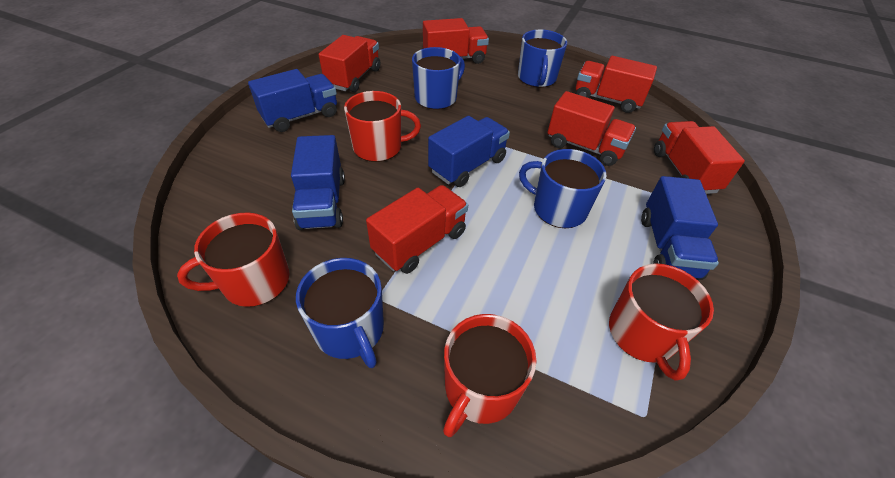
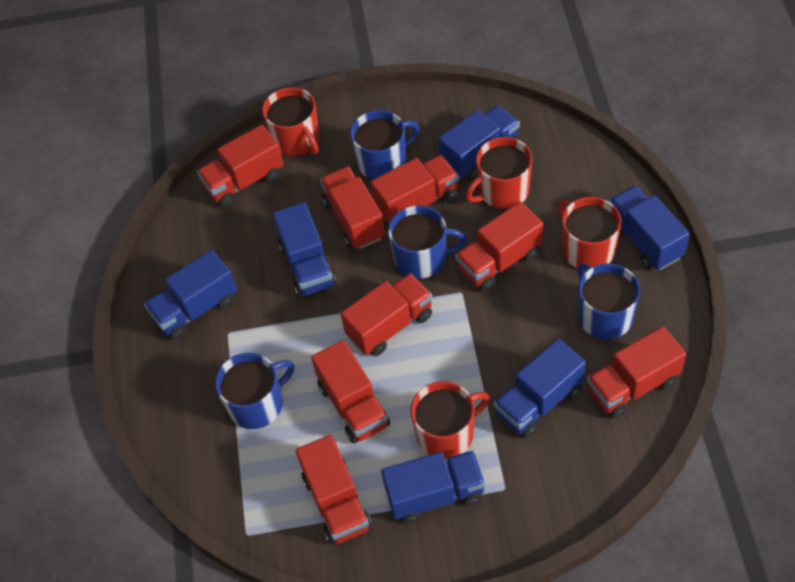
blue truck: 4 -> 6
red truck: 6 -> 8

